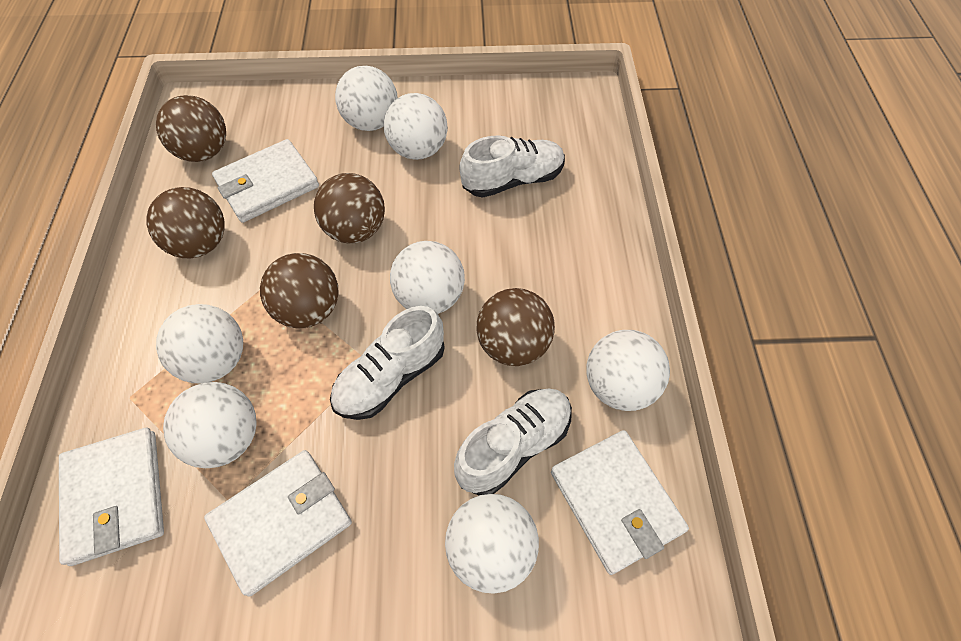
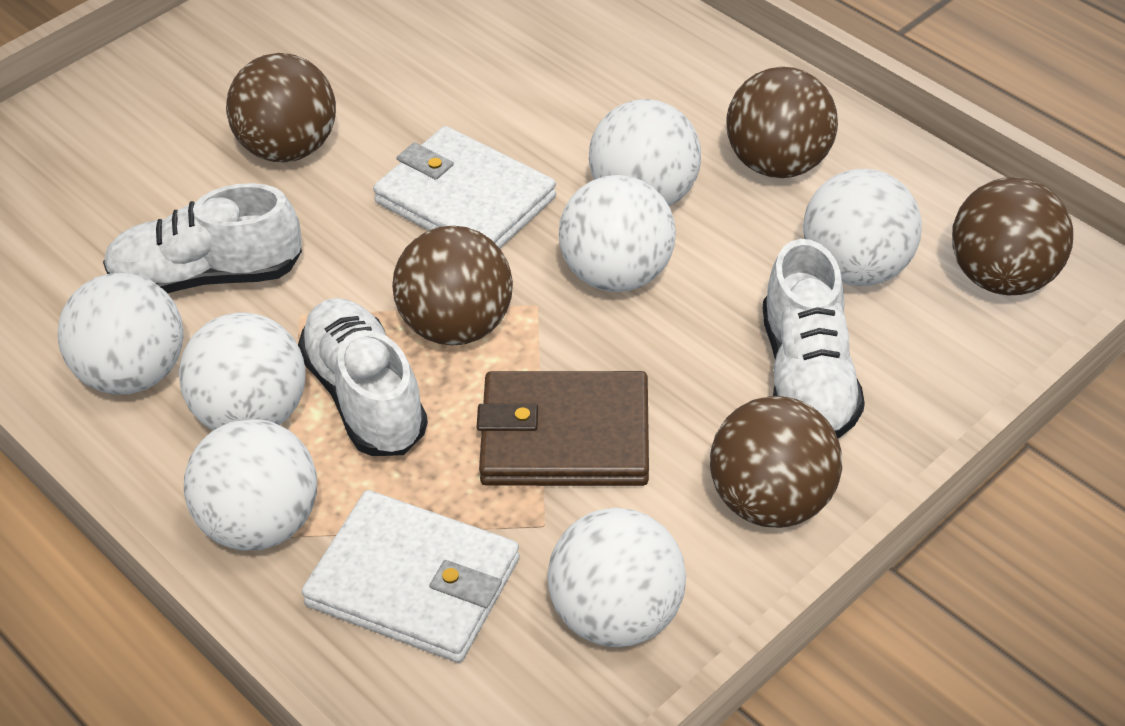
brown wallet: 0 -> 1
white wallet: 4 -> 2

